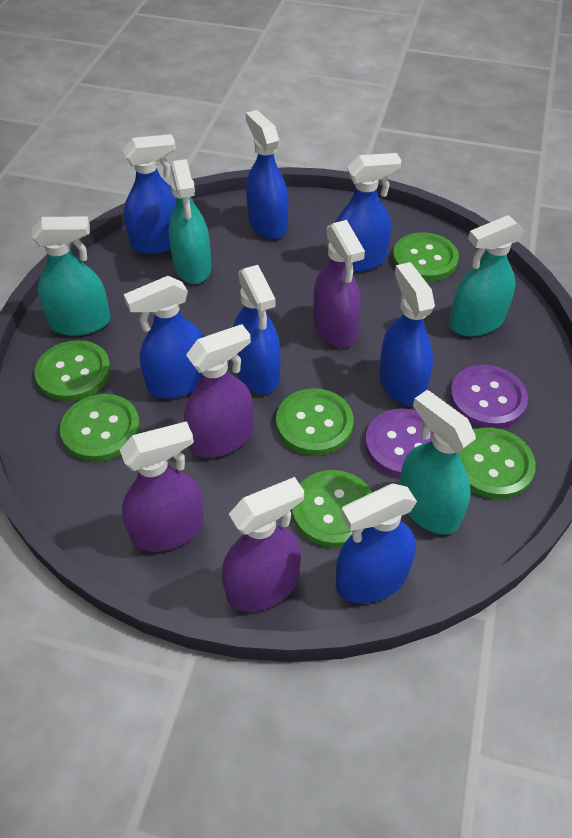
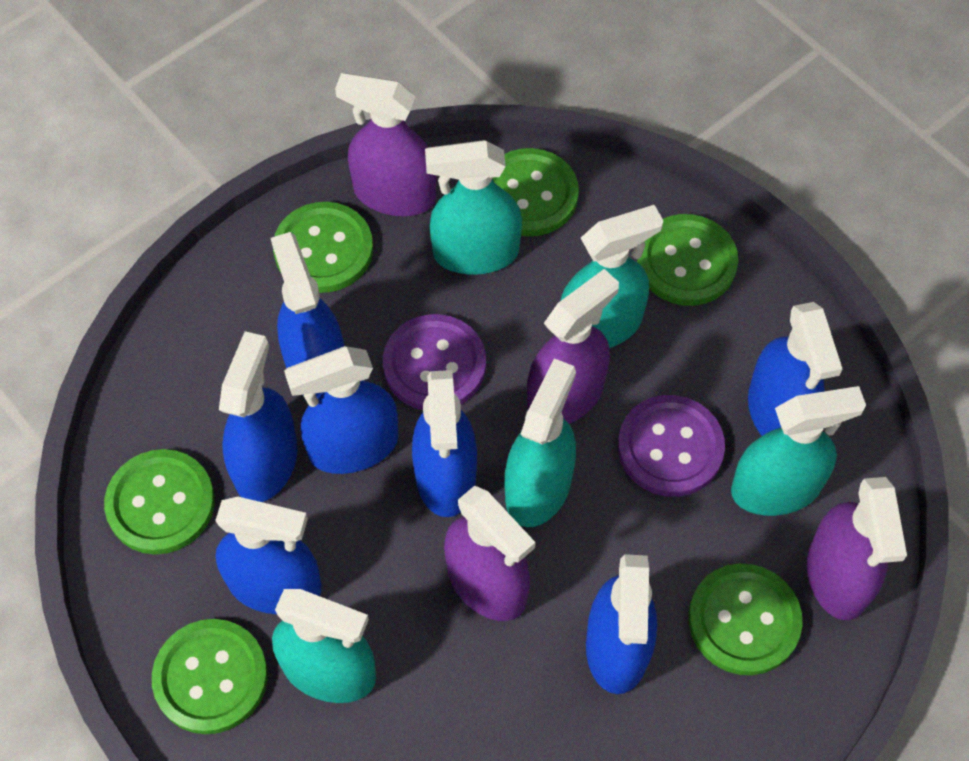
turquoise spray bottle: 4 -> 5

